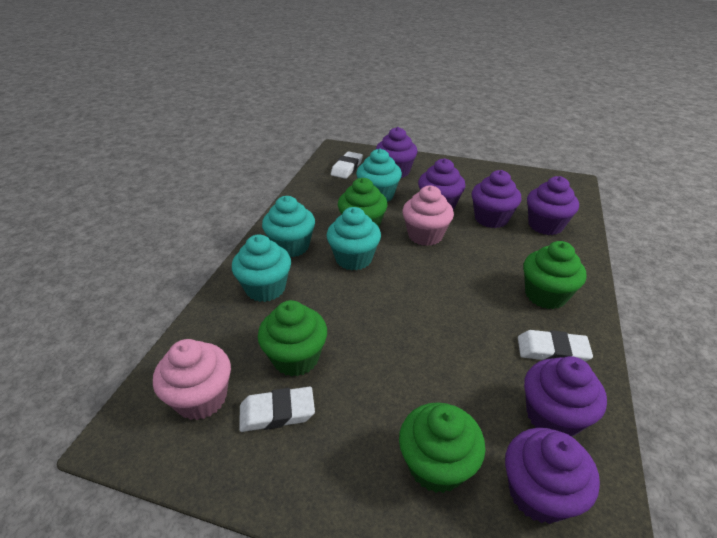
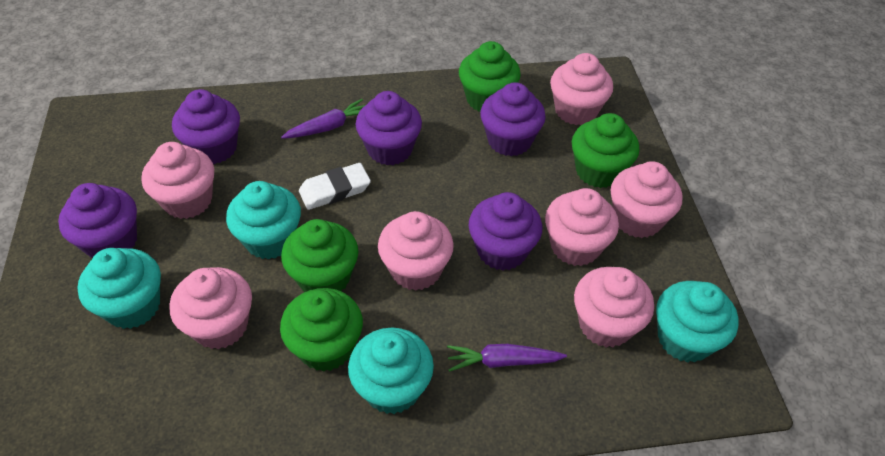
pink cupcake: 2 -> 7
purple carrot: 0 -> 2
purple cupcake: 6 -> 5
white eraser: 3 -> 1

